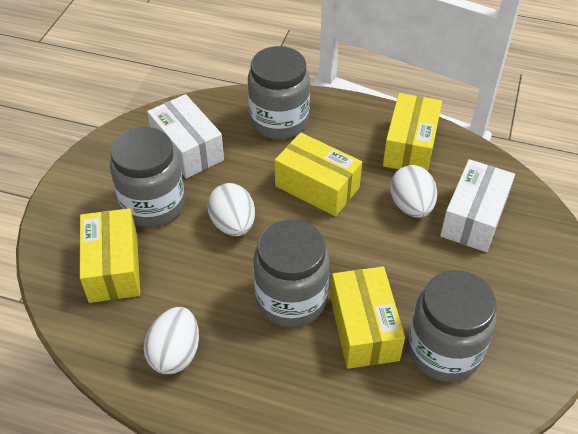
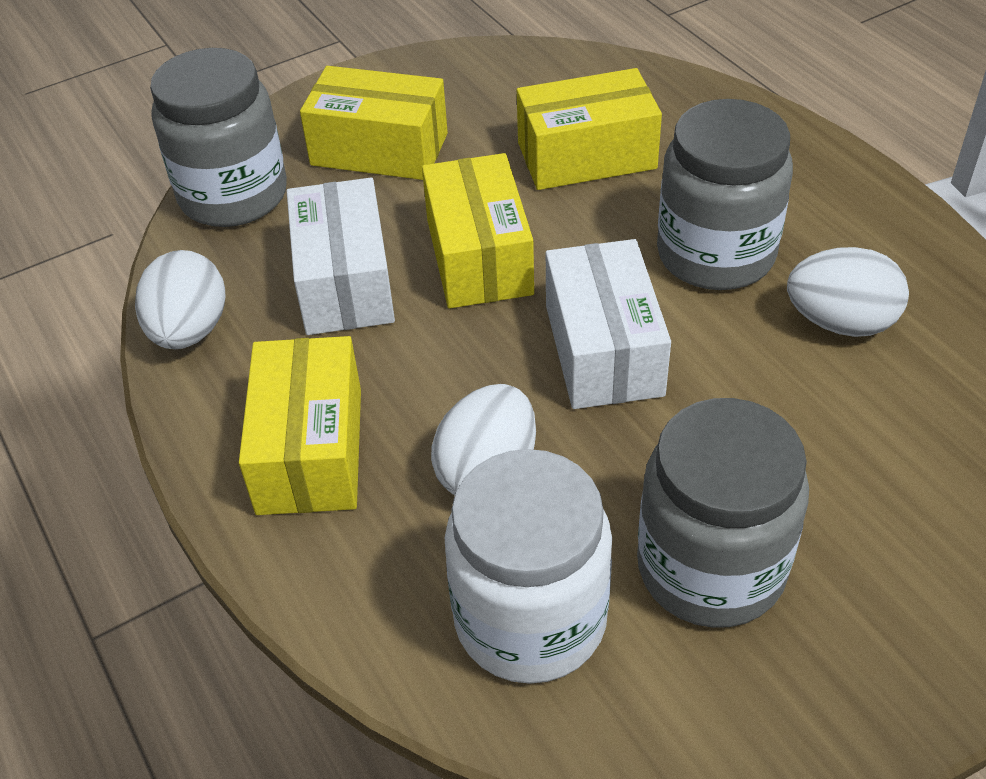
grey jar: 4 -> 3
white jar: 0 -> 1

